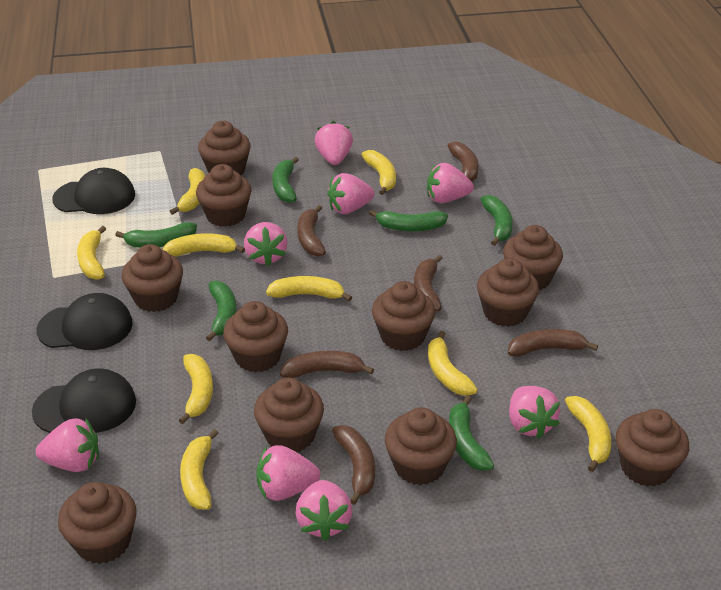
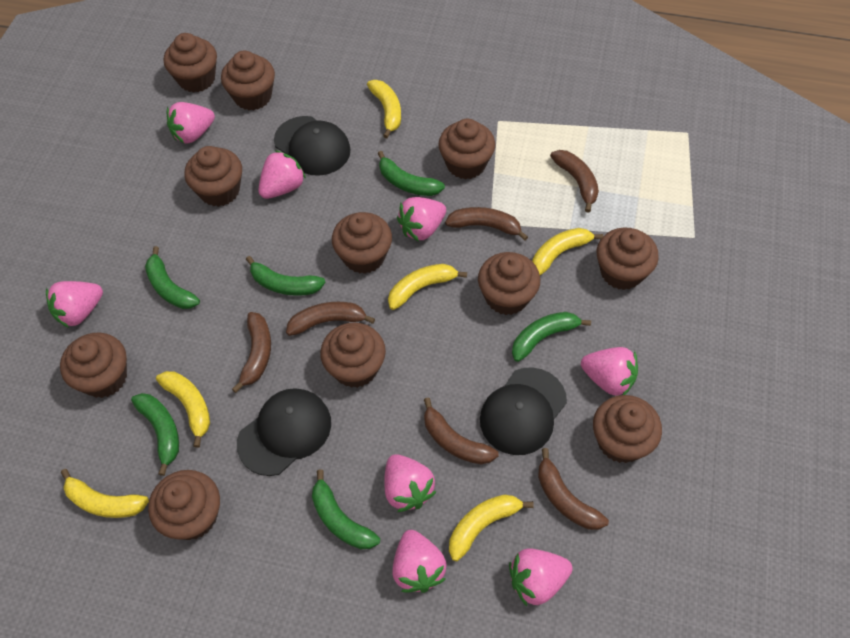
yellow banana: 9 -> 6

